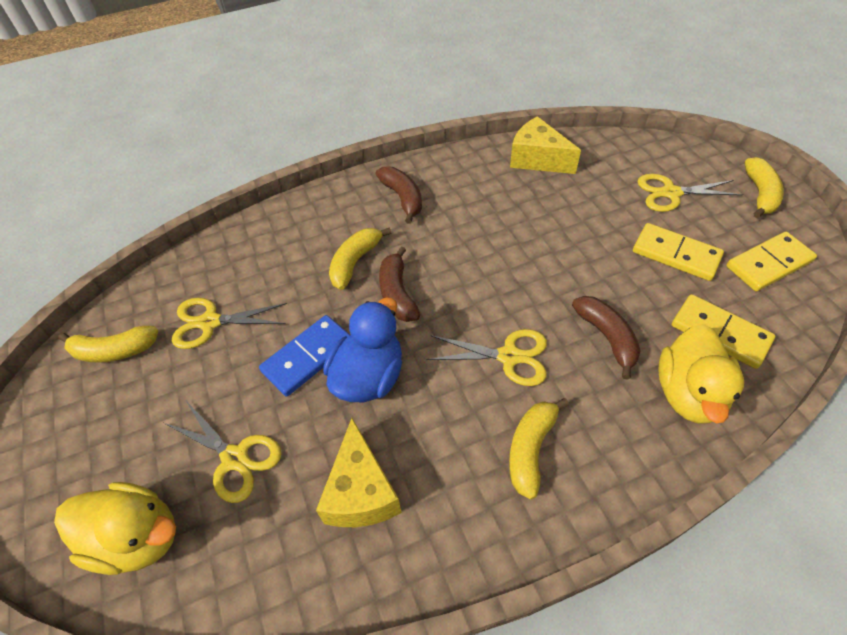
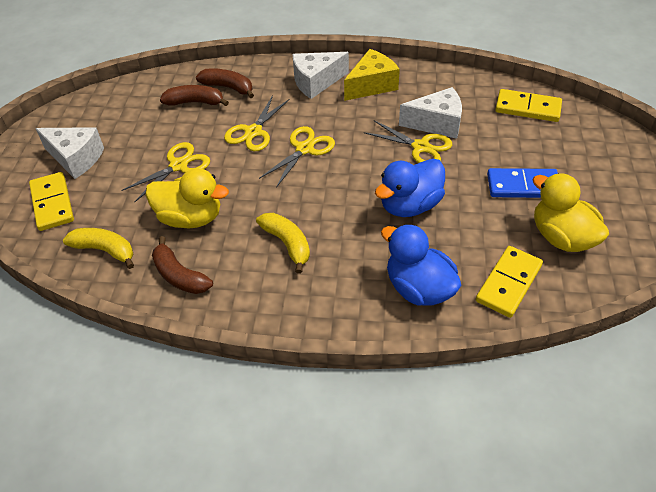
blue duck: 1 -> 2
white cheese: 0 -> 3
yellow banana: 4 -> 2
yellow cheese: 2 -> 1

